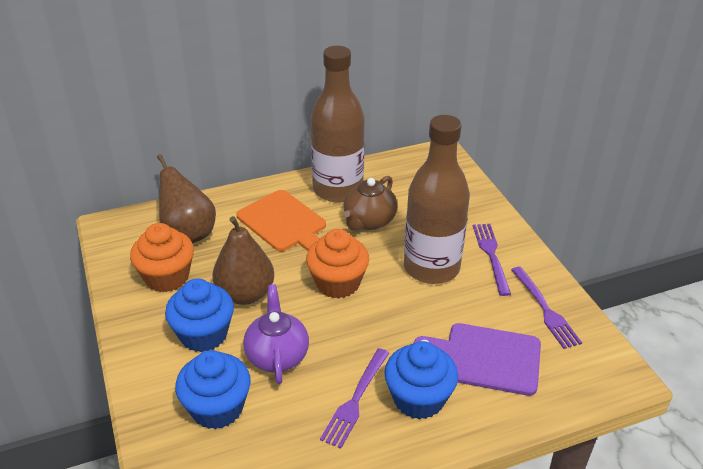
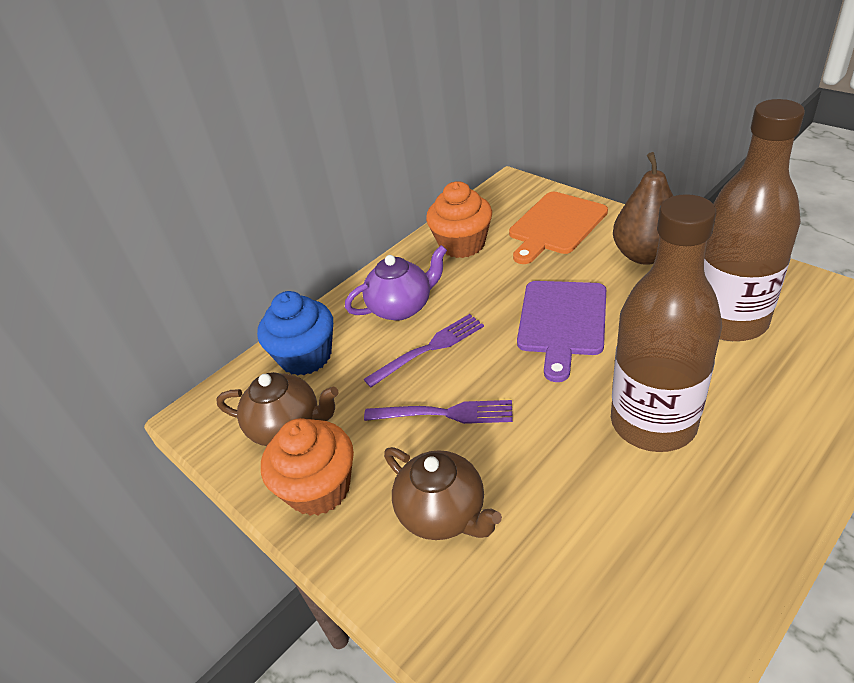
blue cupcake: 3 -> 1
brown pear: 2 -> 1
brown teapot: 1 -> 2
purple fork: 3 -> 2

